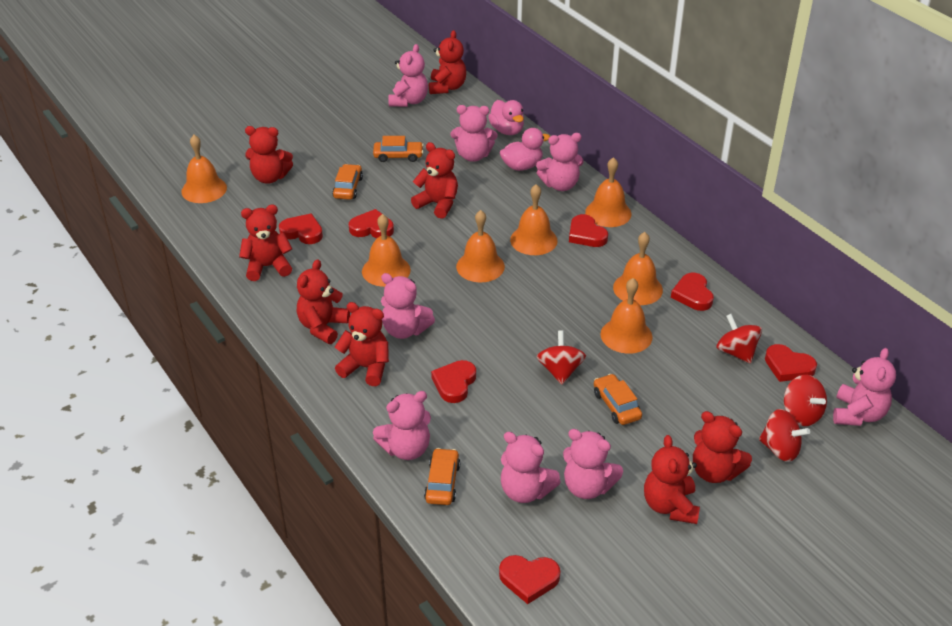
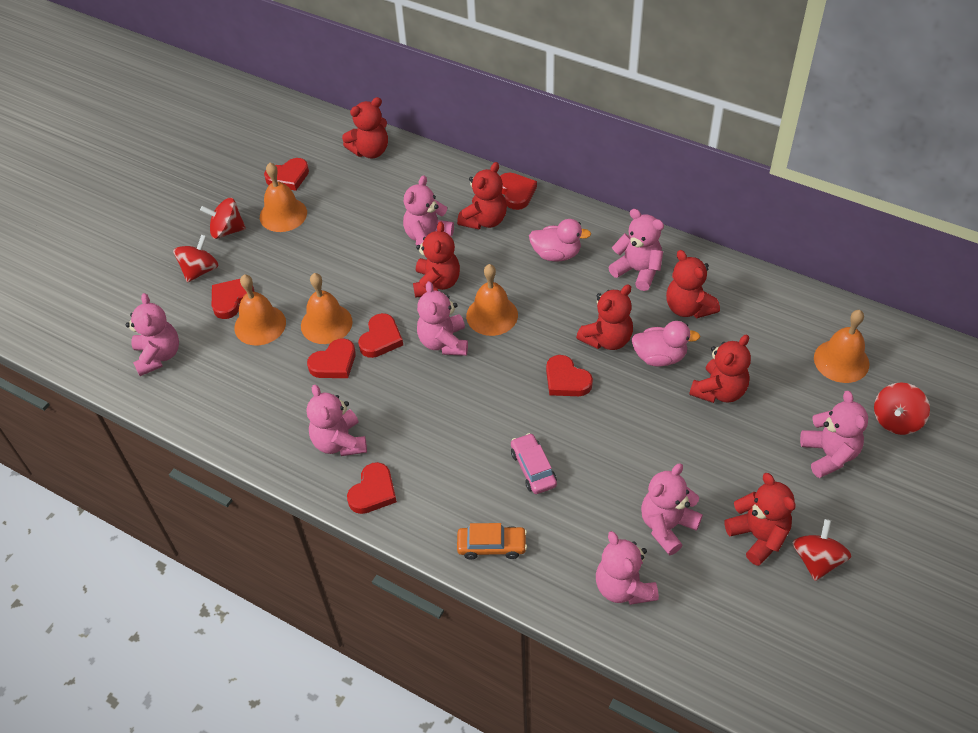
orange bell: 7 -> 5
orange car: 4 -> 1
pink car: 0 -> 1
red teddy bear: 8 -> 7

